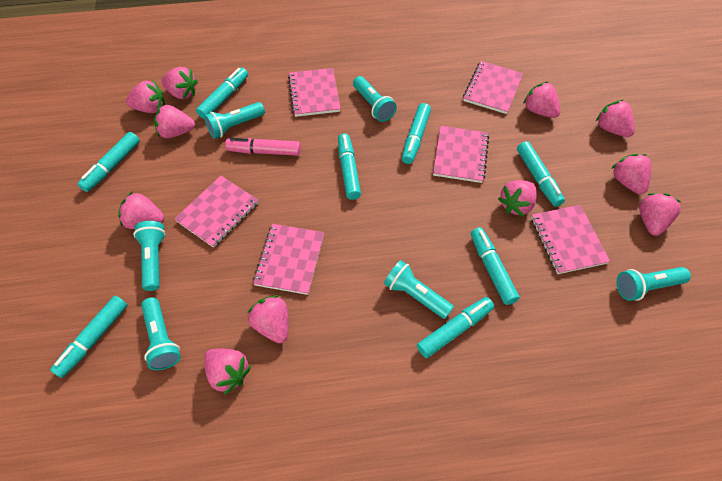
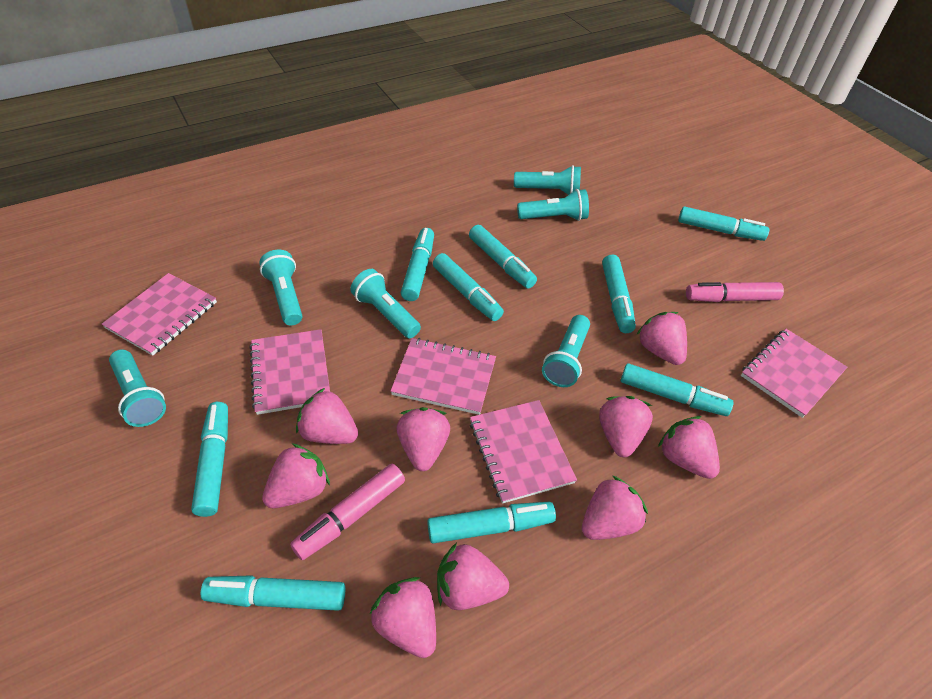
pink marker: 1 -> 2
pink notebook: 6 -> 5
pink strawberry: 11 -> 9
turquoise marker: 8 -> 9

